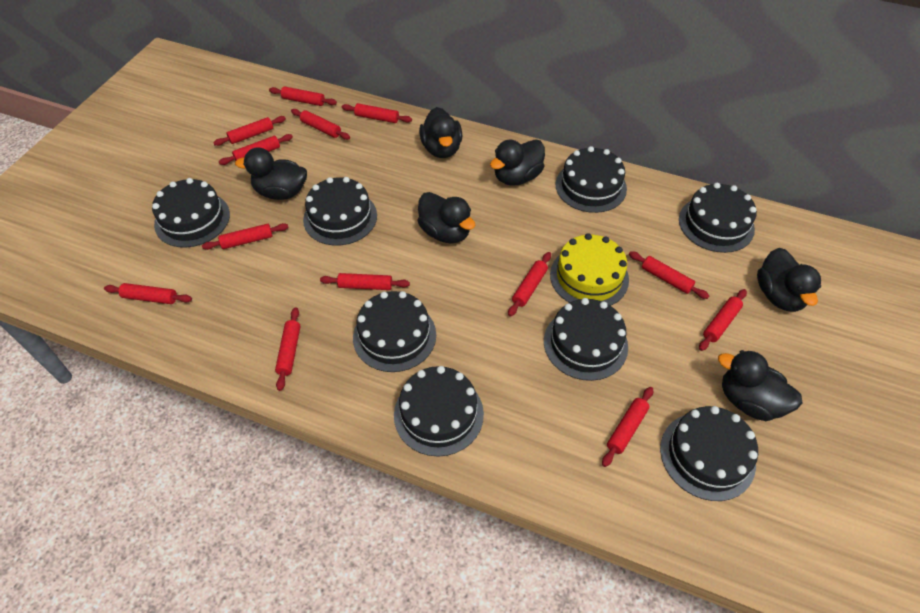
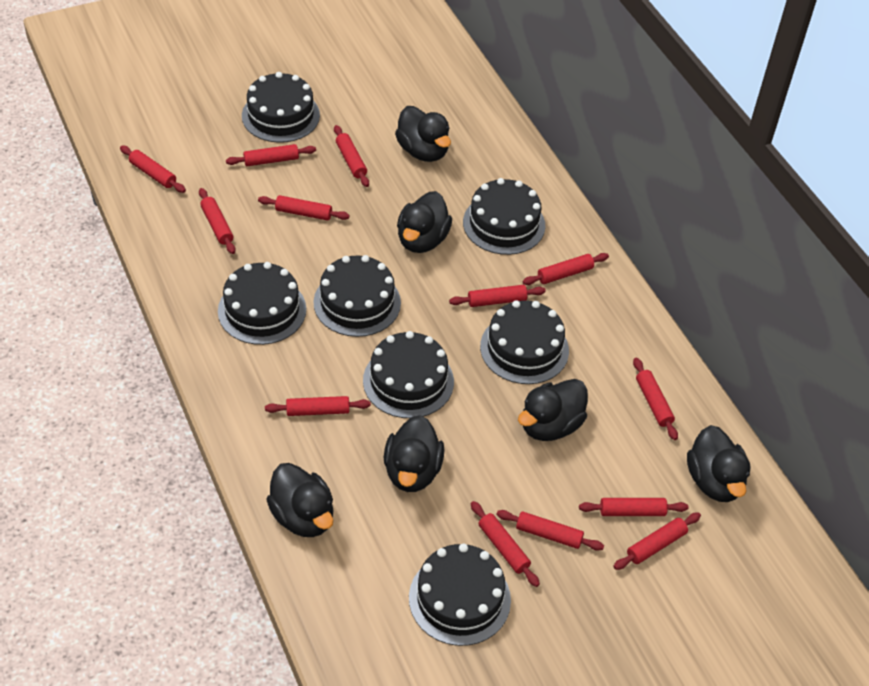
black cake: 8 -> 7
yellow cake: 1 -> 0

